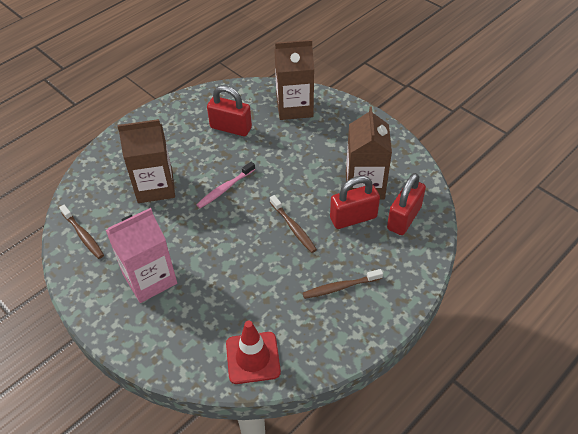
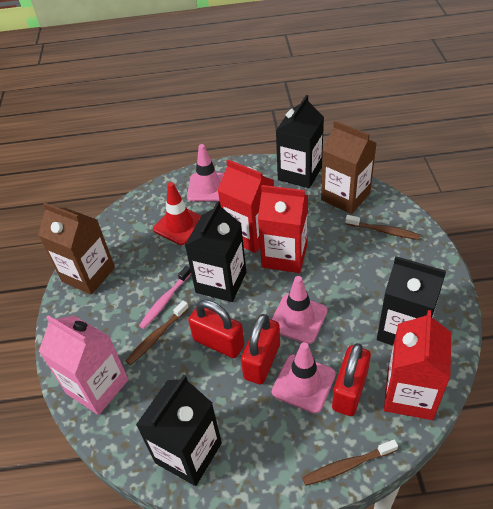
black carton: 0 -> 4
brown carton: 3 -> 2
pink traffic cone: 0 -> 3
red carton: 0 -> 3

